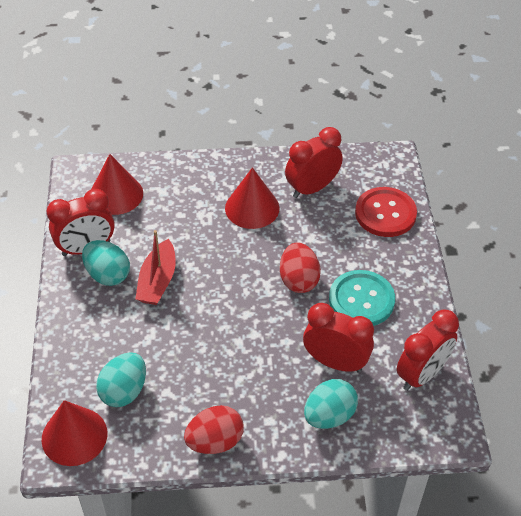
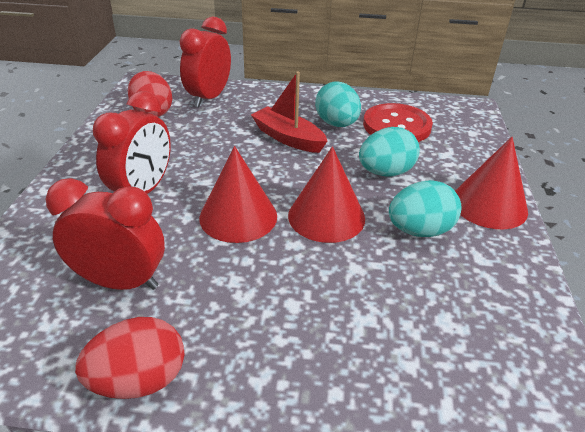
red clock: 4 -> 3
turquoise button: 1 -> 0

